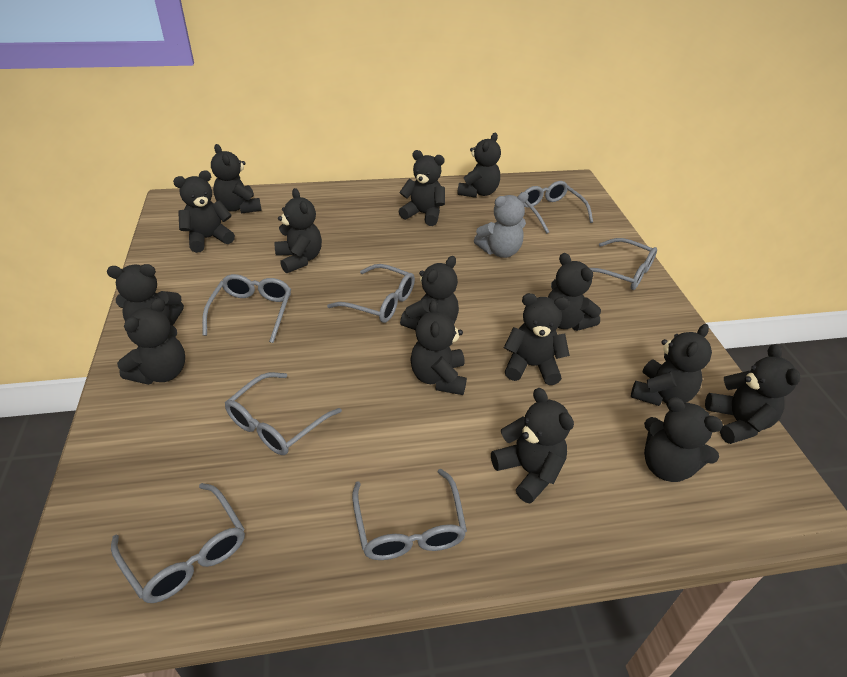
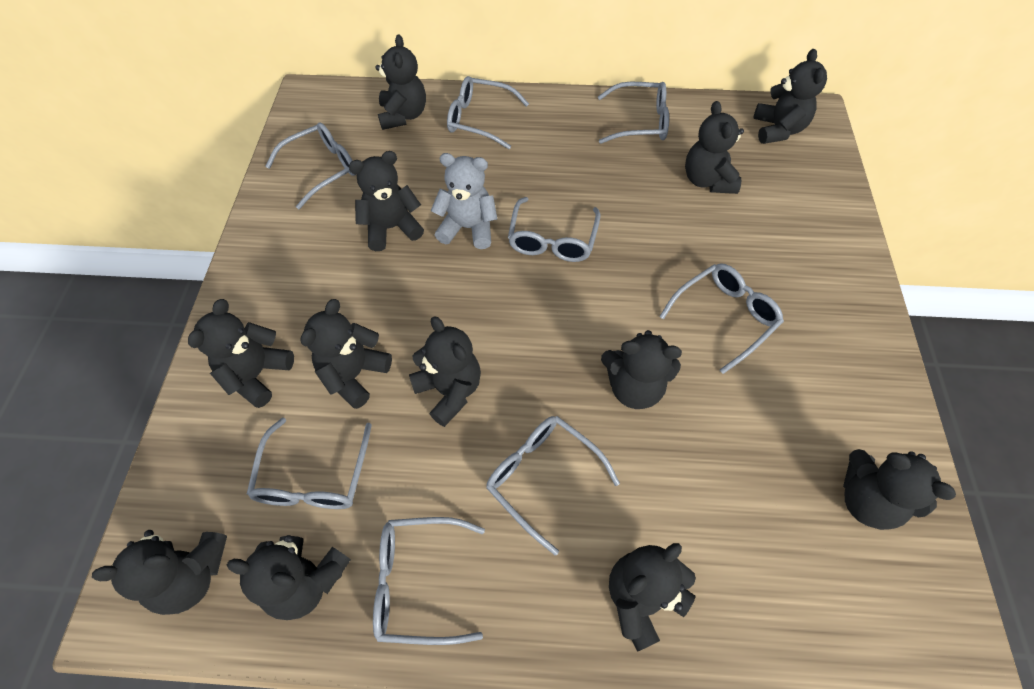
black teddy bear: 15 -> 12
grey glasses: 7 -> 8

